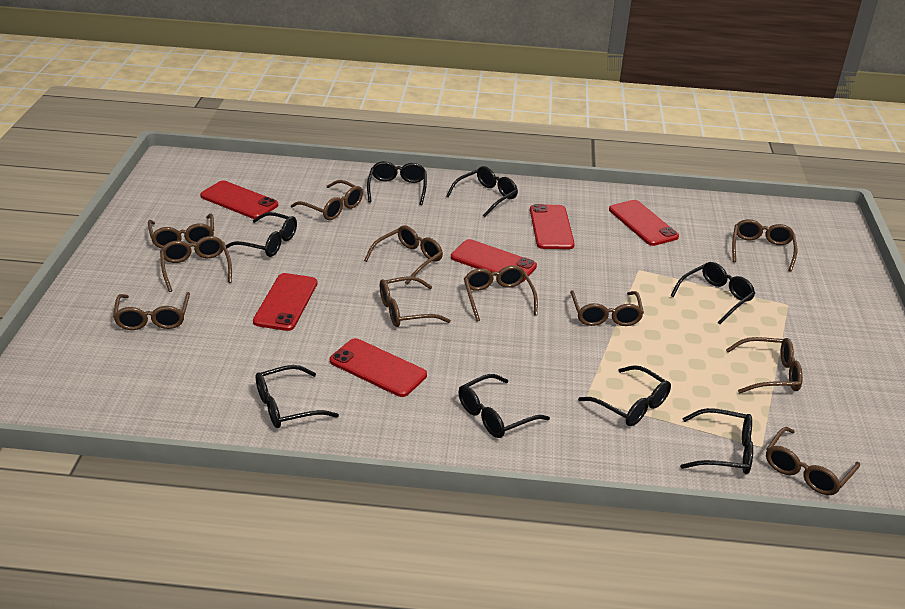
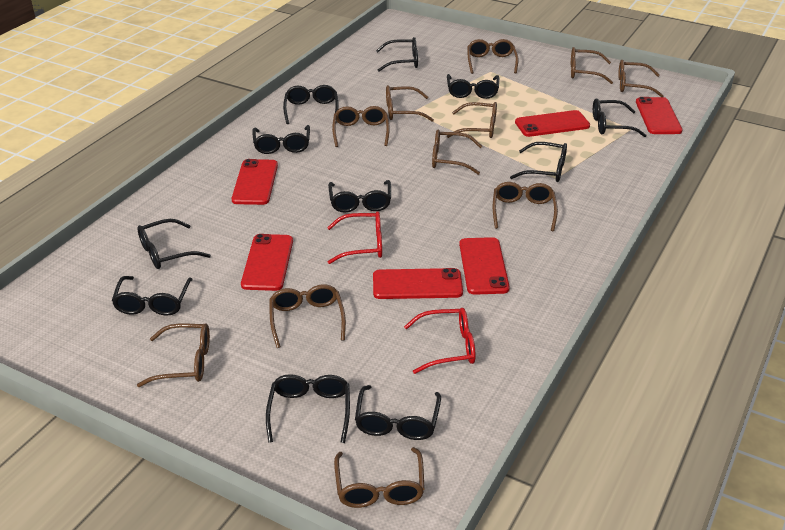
black glasses: 8 -> 11
red glasses: 0 -> 2

